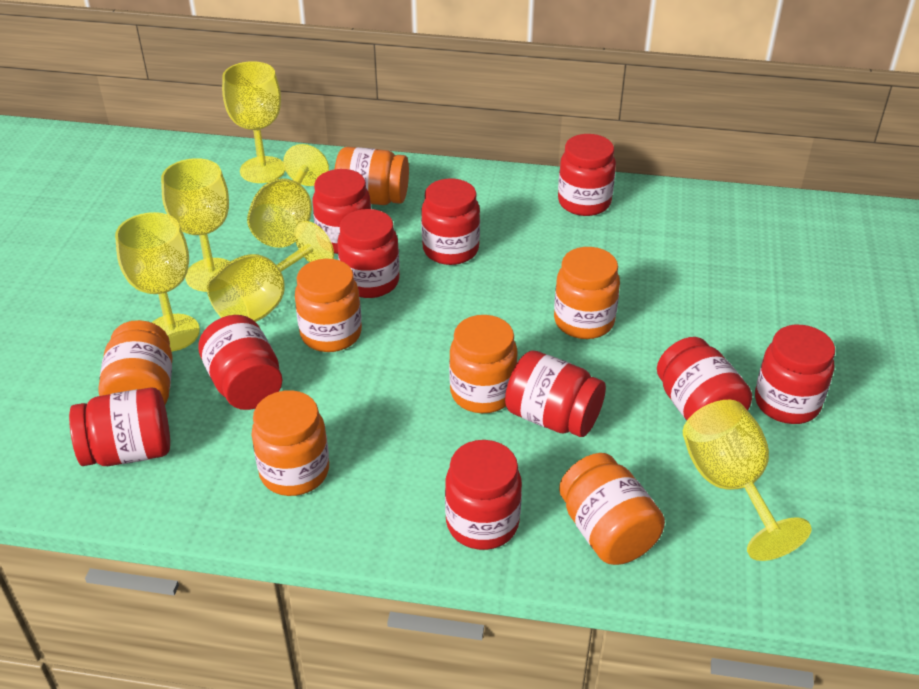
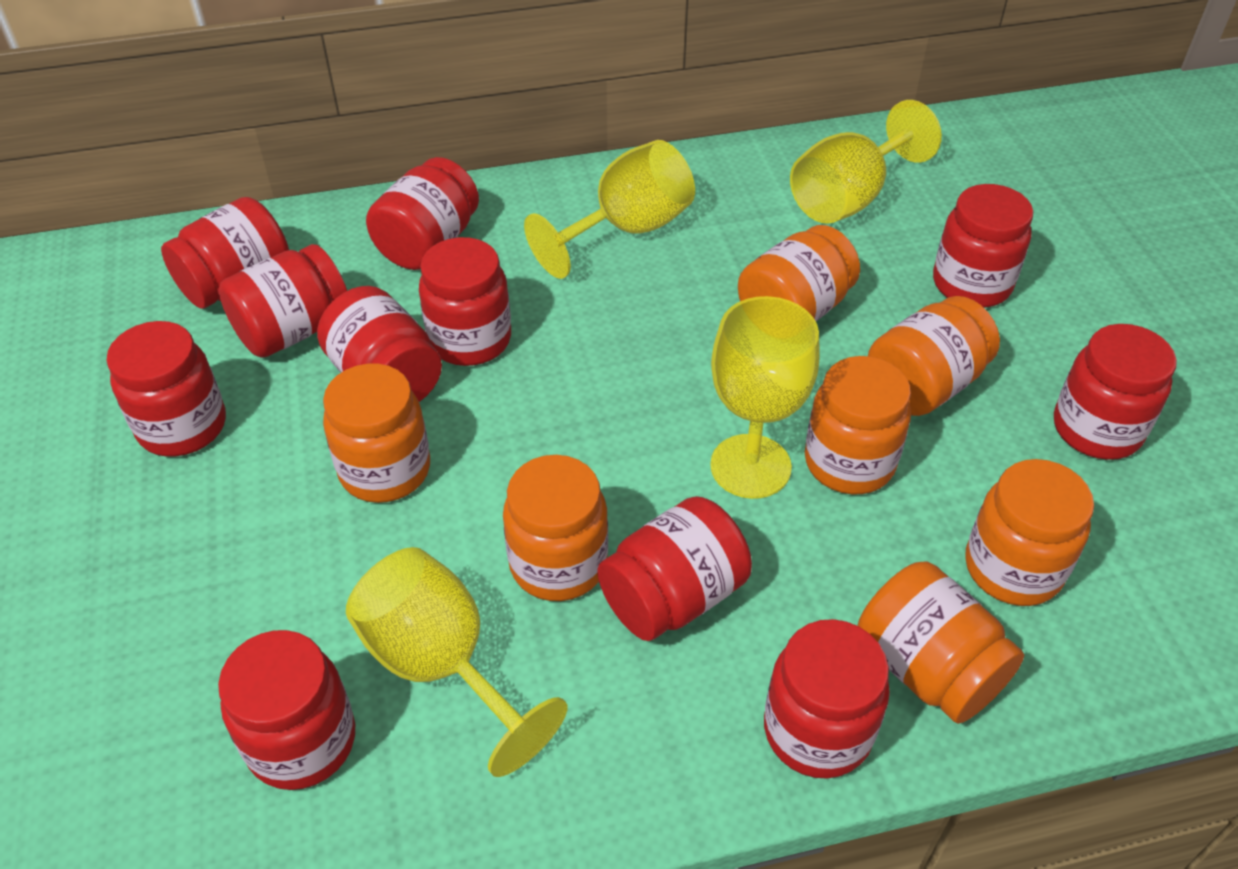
red jar: 10 -> 11
yellow goblet: 6 -> 4

